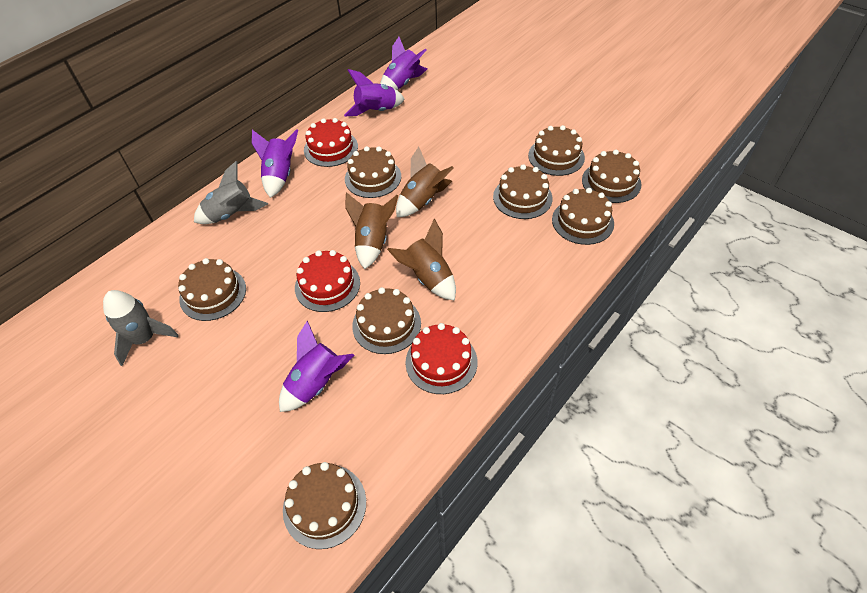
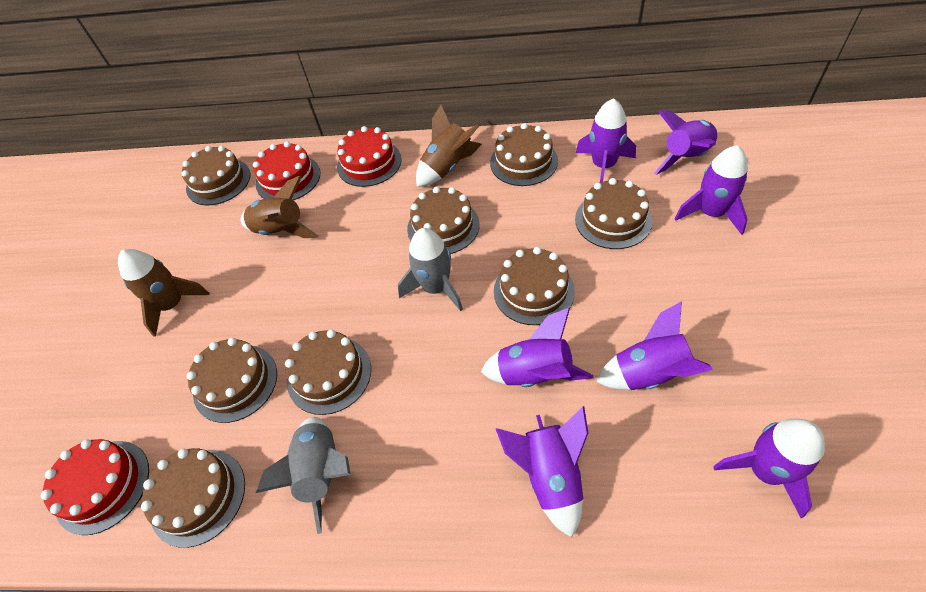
purple rocket: 4 -> 7

